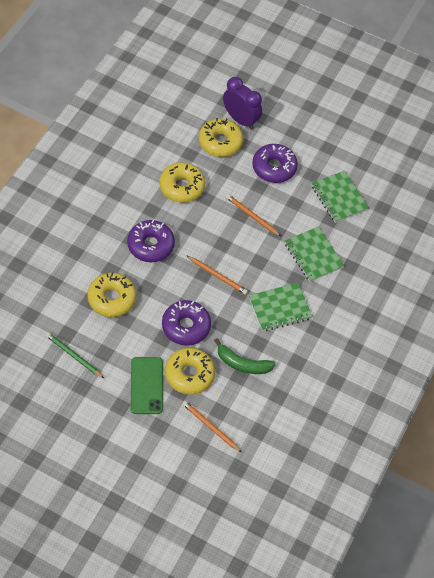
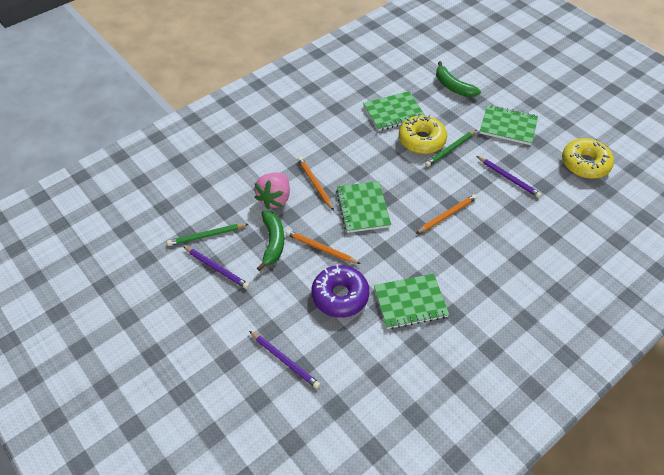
green banana: 1 -> 2
green notebook: 3 -> 4
green pencil: 1 -> 2
green phone: 1 -> 0
pink strawberry: 0 -> 1
purple clock: 1 -> 0
purple donut: 3 -> 1
purple pencil: 0 -> 3
yellow donut: 4 -> 2

